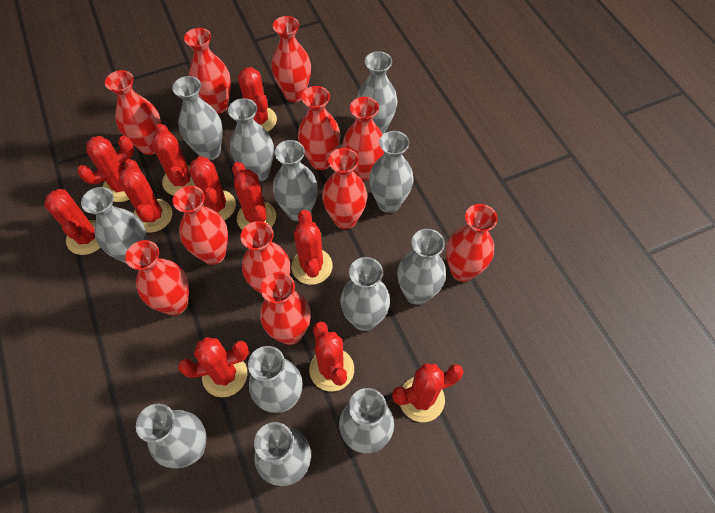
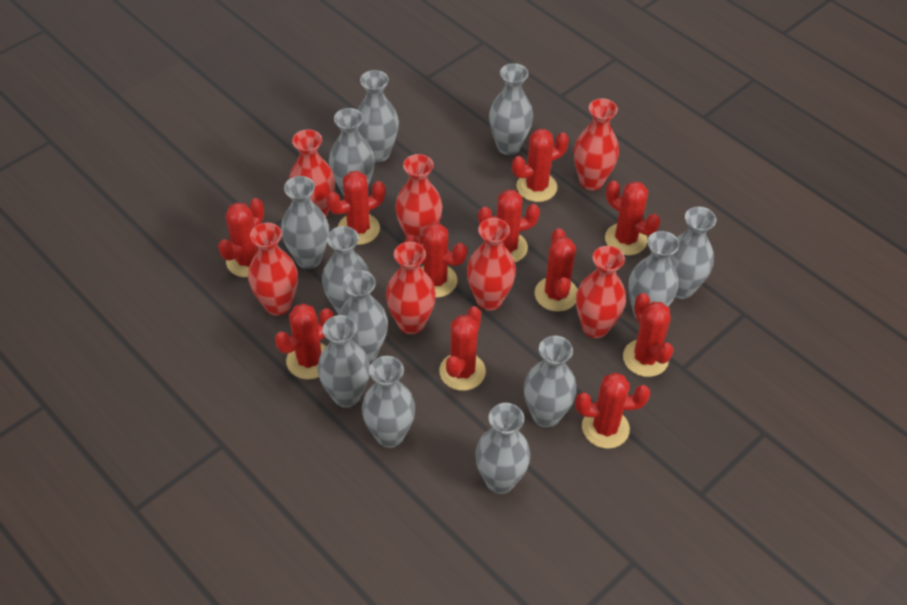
red vase: 11 -> 7

